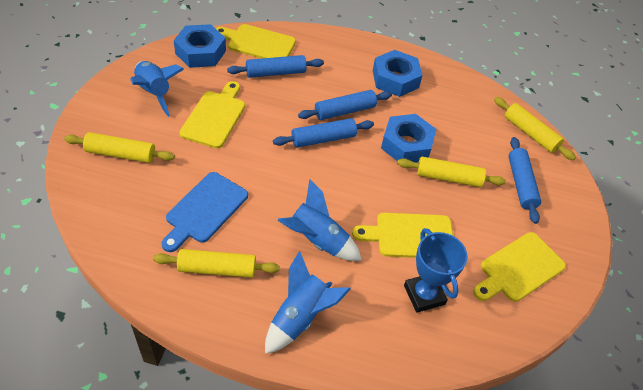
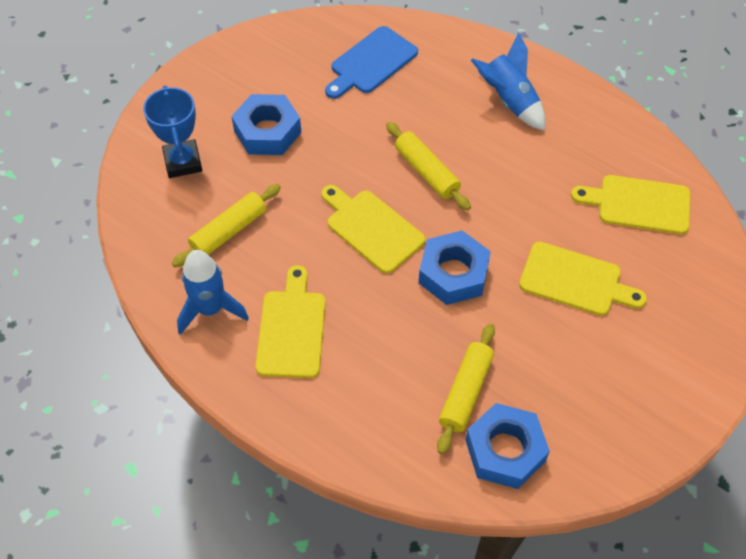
blue rocket: 3 -> 2
blue rolling pin: 4 -> 0
yellow rolling pin: 4 -> 3

